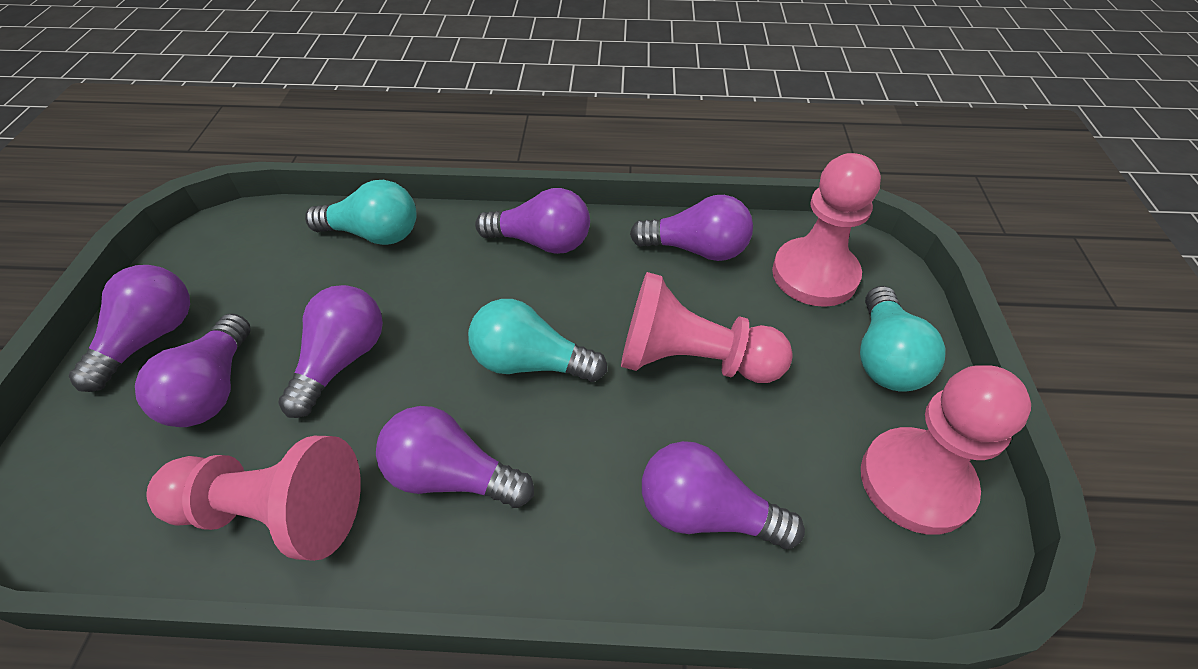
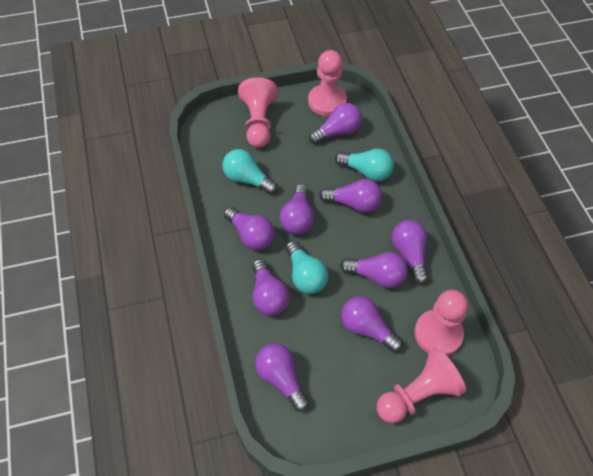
purple light bulb: 7 -> 9

